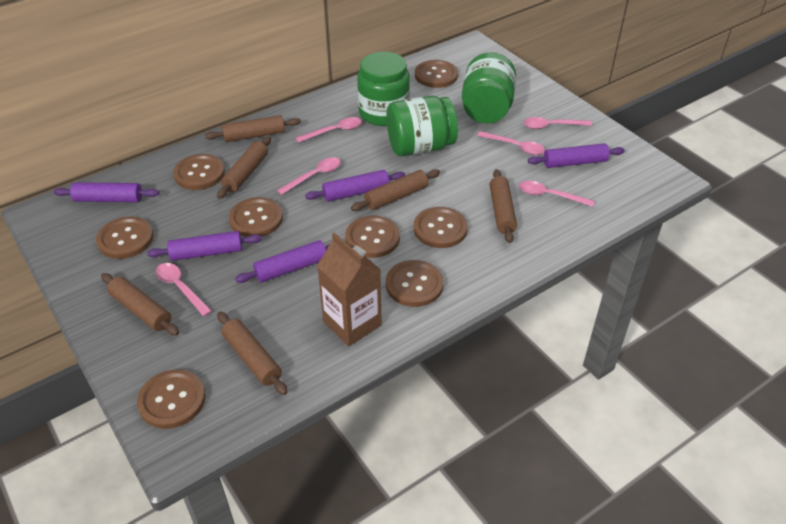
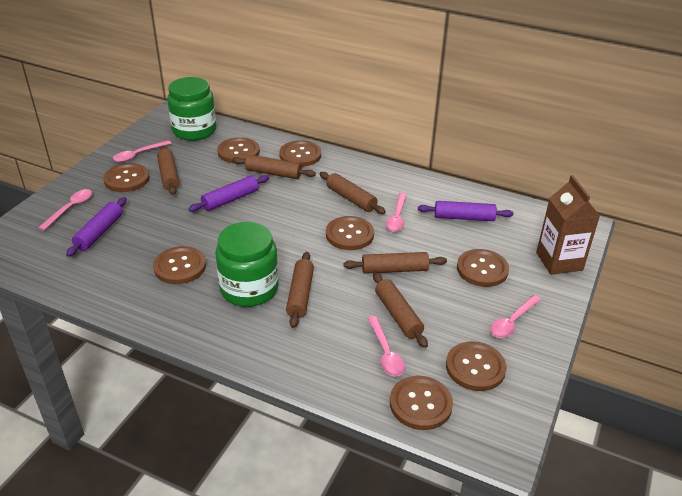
green jar: 3 -> 2
pink spoon: 6 -> 5
purple rolling pin: 5 -> 3

